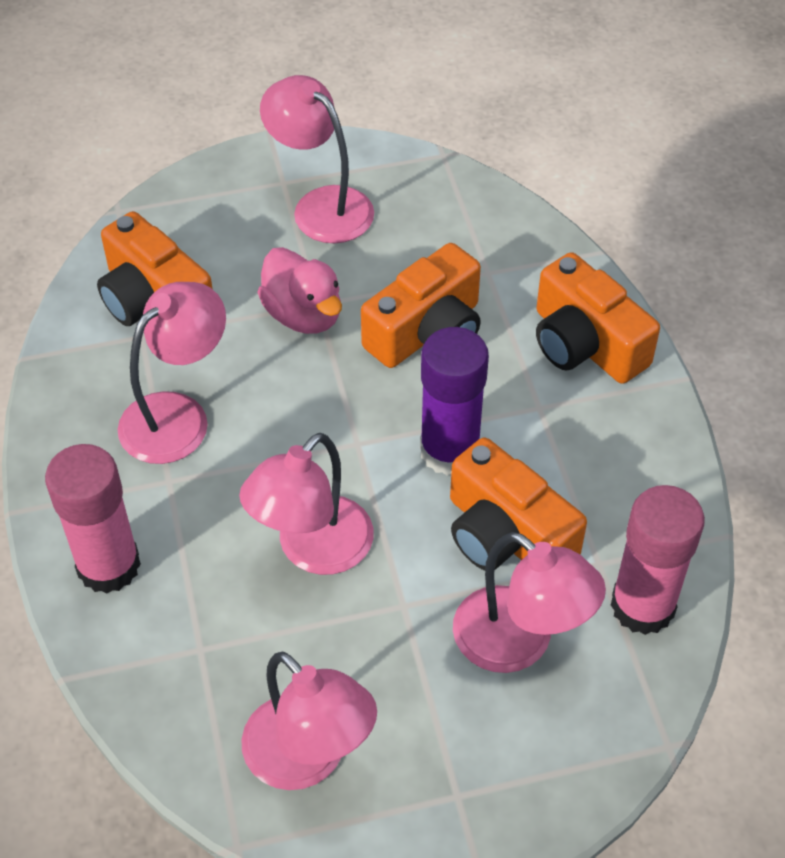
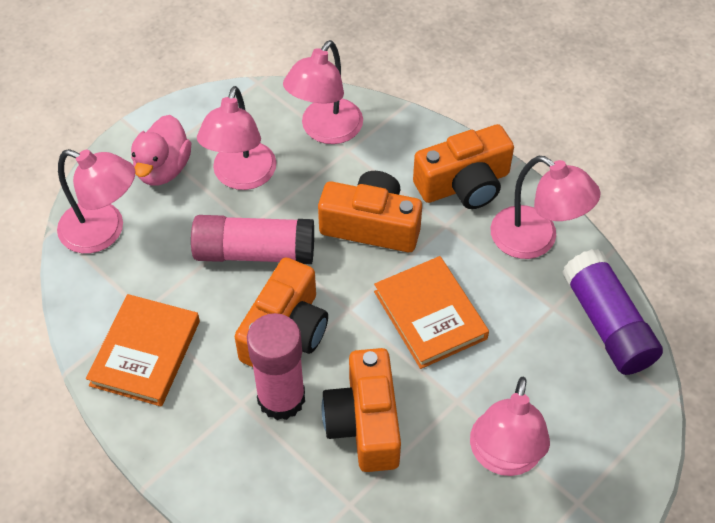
orange book: 0 -> 2

